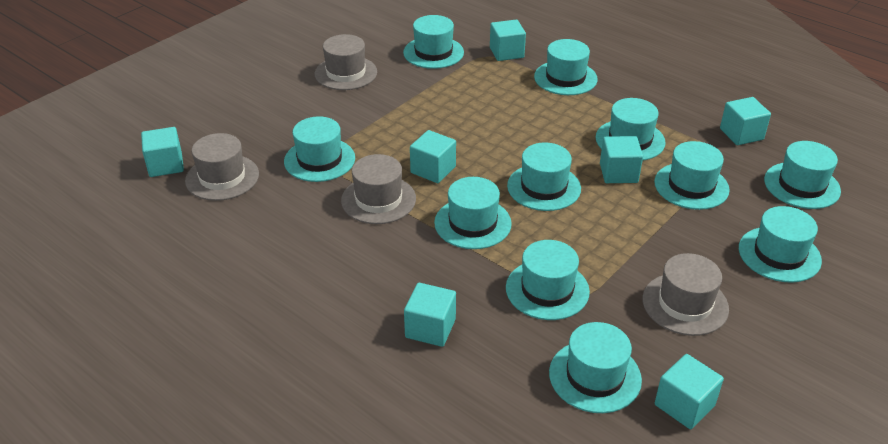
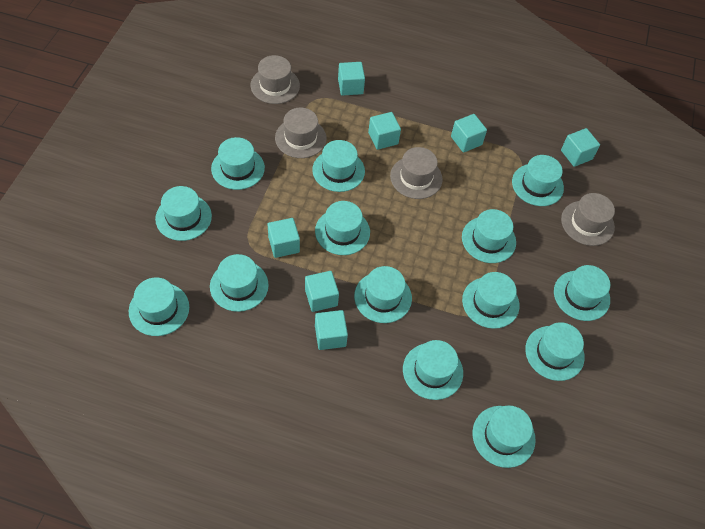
turquoise hat: 11 -> 14

